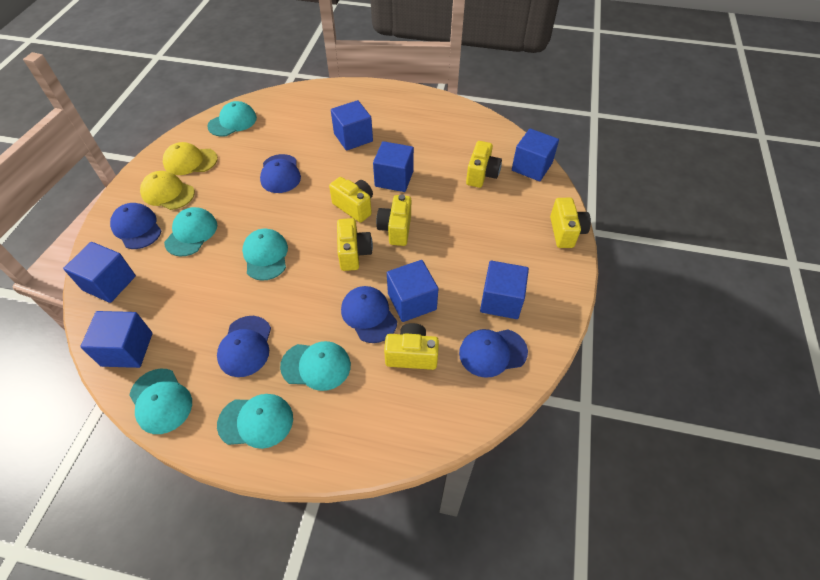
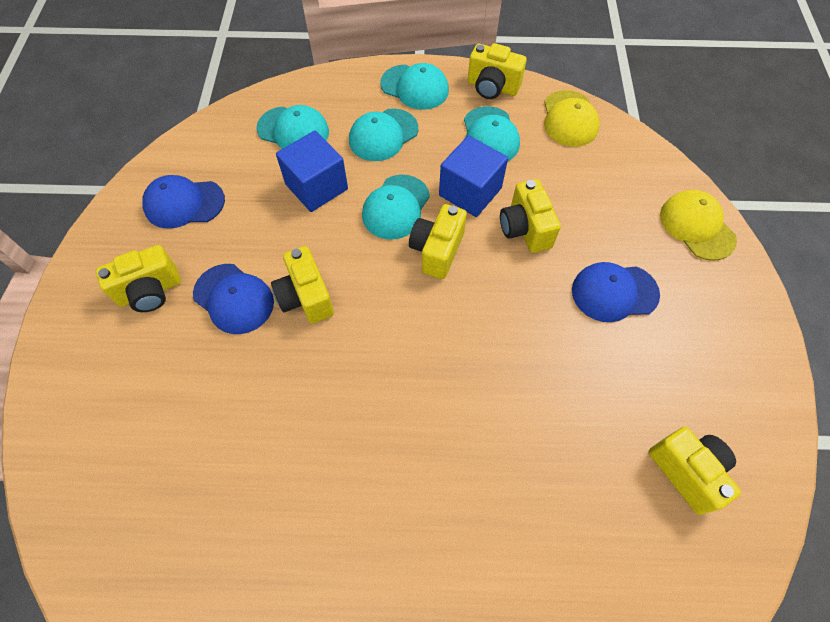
blue cap: 5 -> 3
blue cube: 7 -> 2
turquoise cap: 6 -> 5

